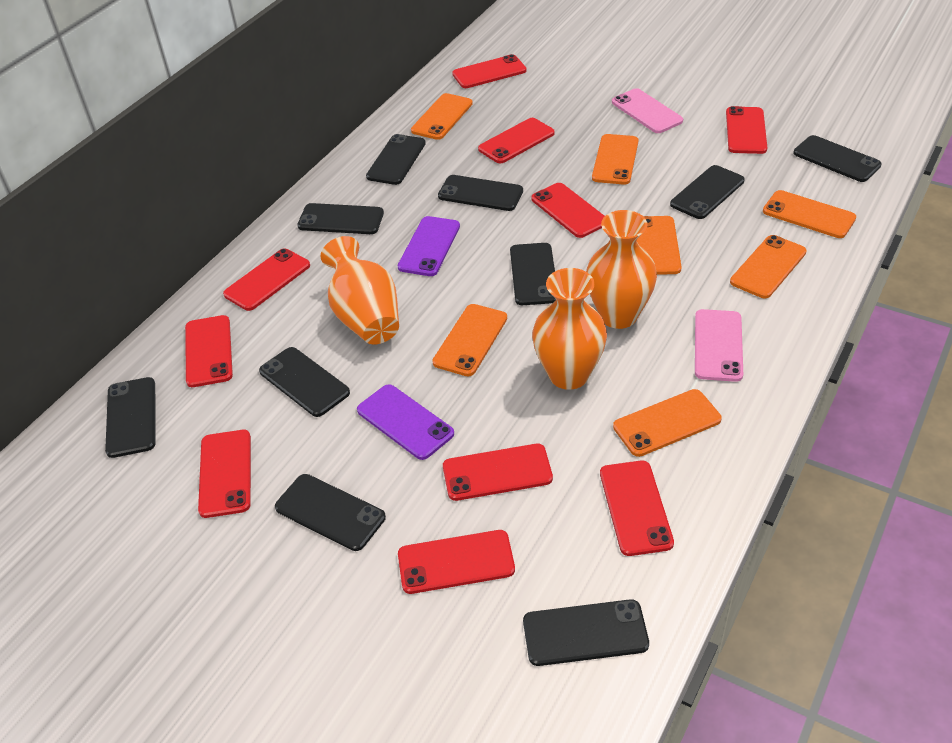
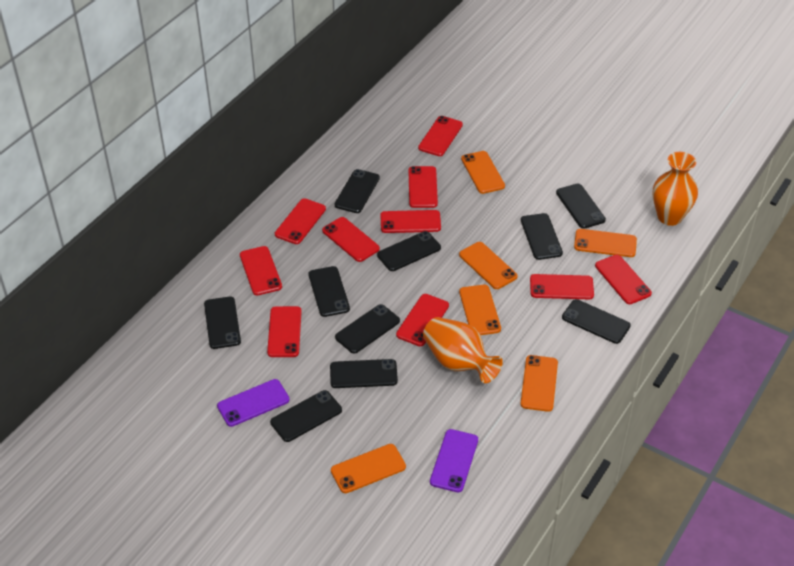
orange phone: 7 -> 6
orange vase: 3 -> 2
pink phone: 2 -> 0

